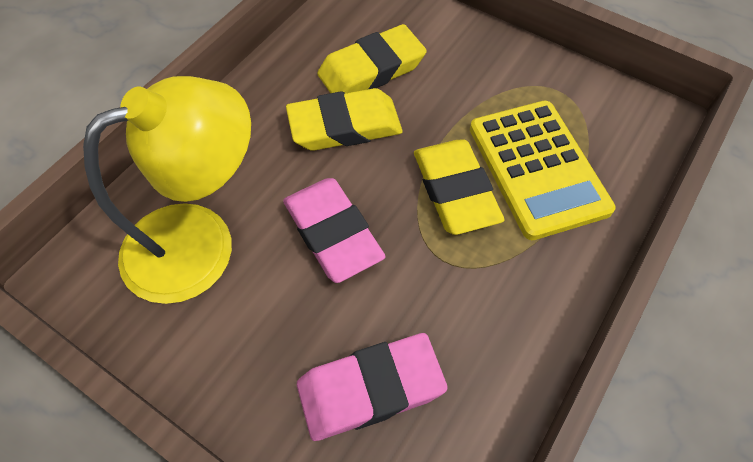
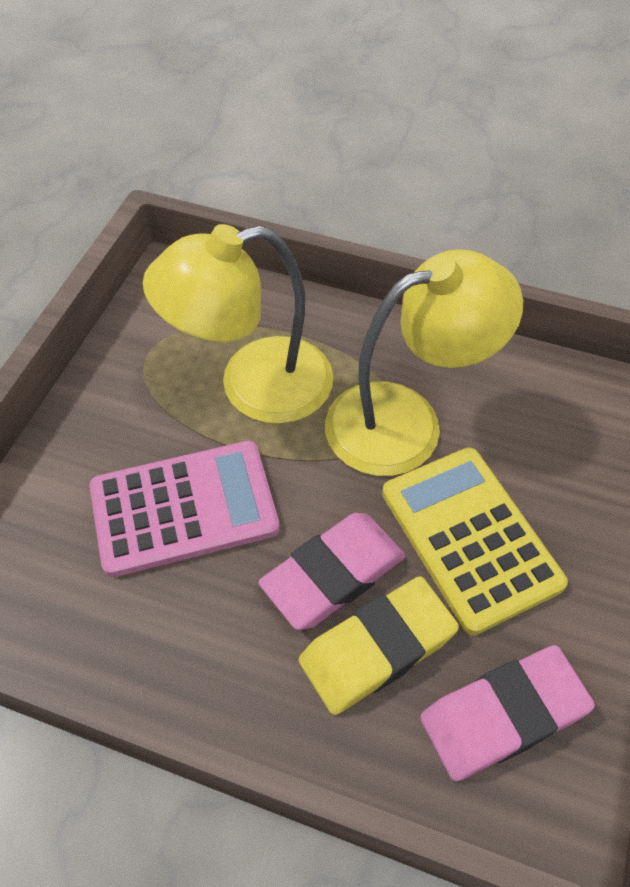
pink calculator: 0 -> 1
yellow eraser: 3 -> 1
yellow lamp: 1 -> 2

